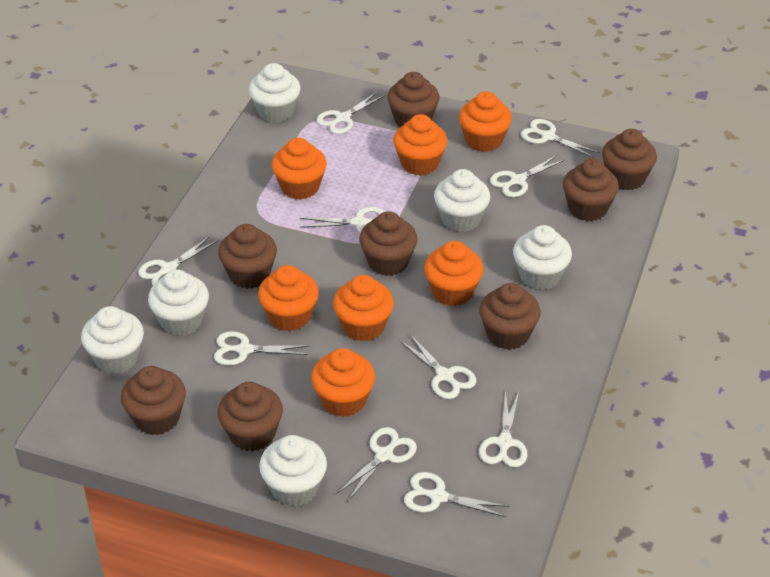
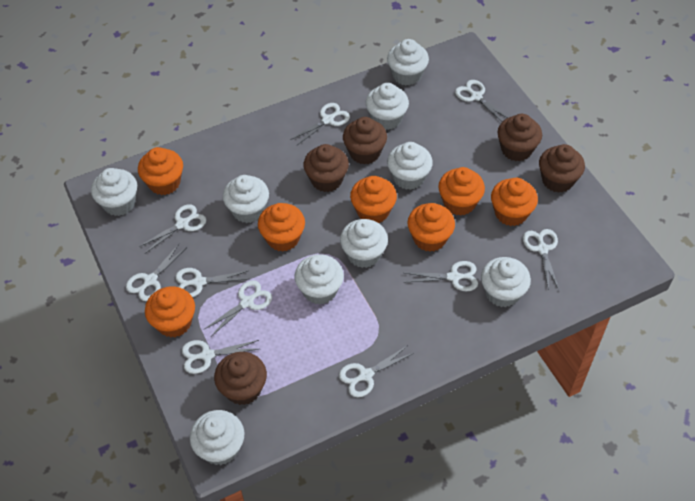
brown cupcake: 8 -> 5
white cupcake: 6 -> 9

